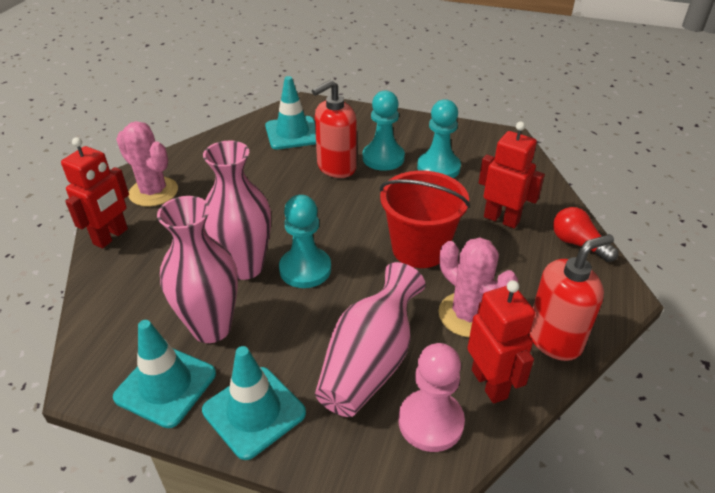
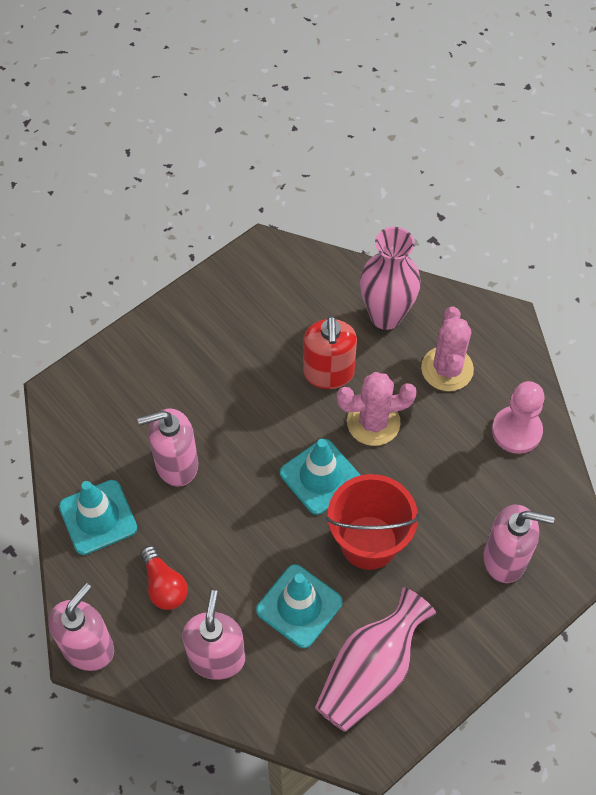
pink soap dispenser: 0 -> 4
pink vase: 3 -> 2
red robot: 3 -> 0
red soap dispenser: 2 -> 1
turquoise pawn: 3 -> 0

